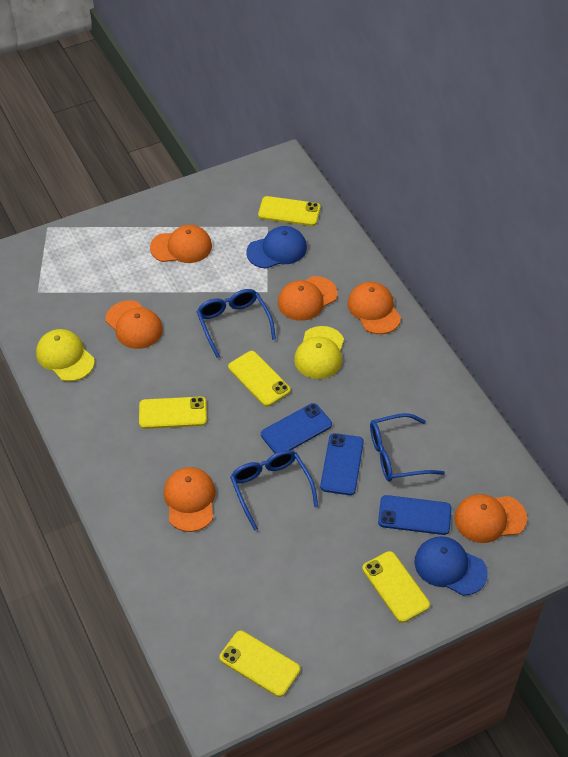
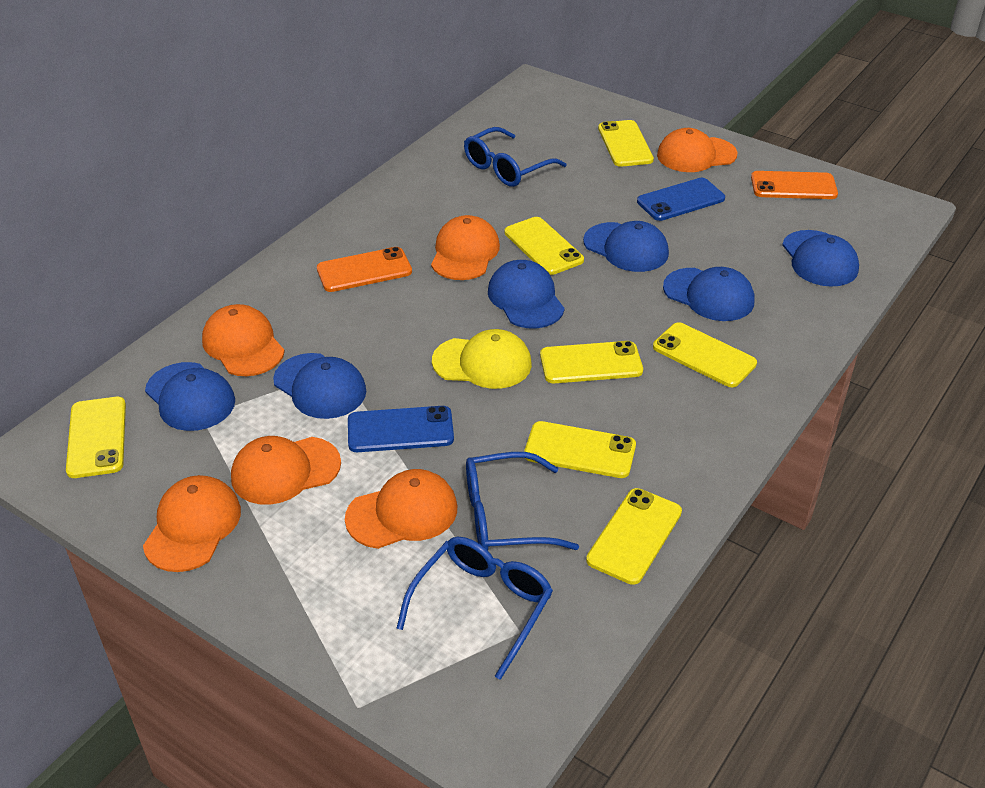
blue cap: 2 -> 6
blue phone: 3 -> 2
orange phone: 0 -> 2
yellow cap: 2 -> 1
yellow phone: 5 -> 7

